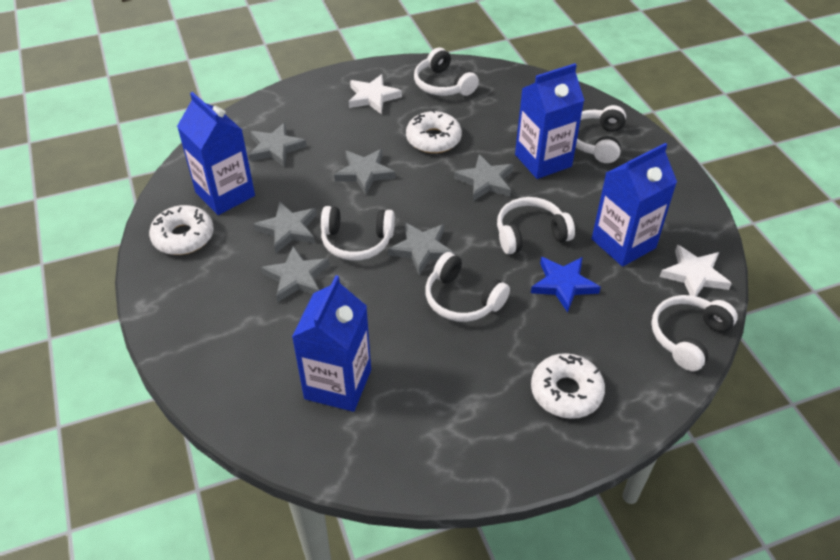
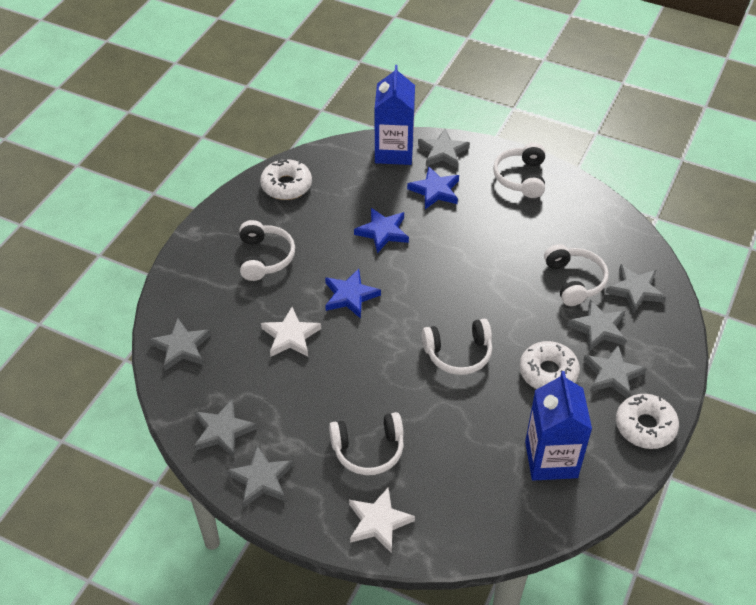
blue carton: 4 -> 2
blue star: 1 -> 3
grey star: 6 -> 7
white headphones: 6 -> 5

